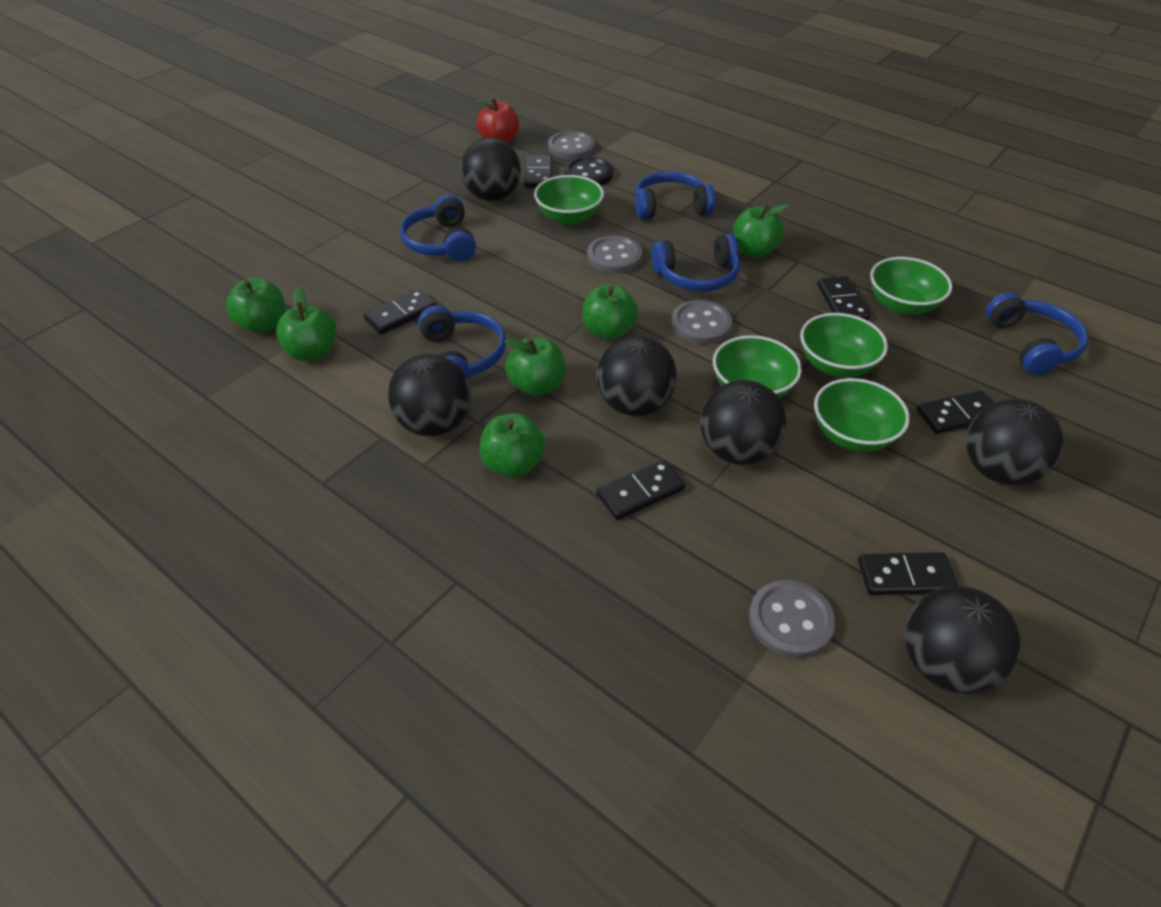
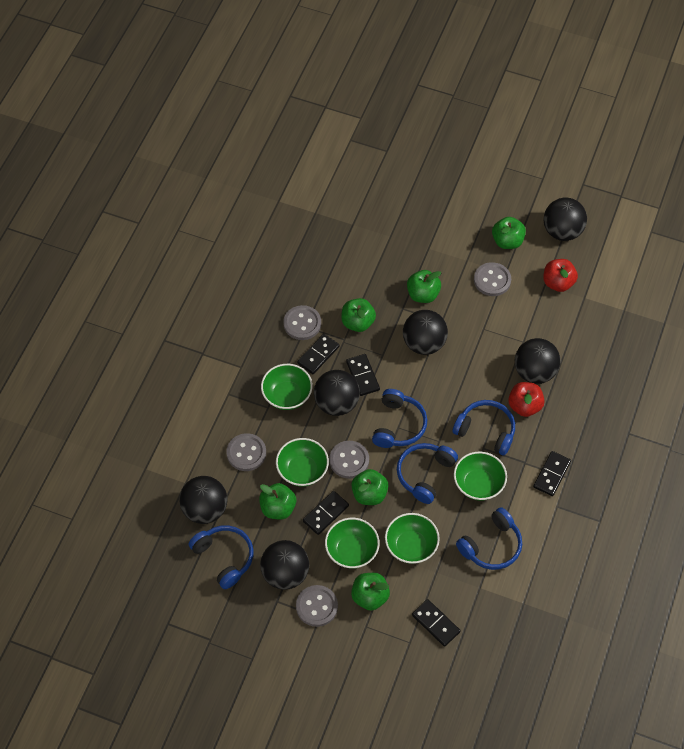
black button: 1 -> 0
black domino: 6 -> 5
grey button: 4 -> 5
red apple: 1 -> 2

